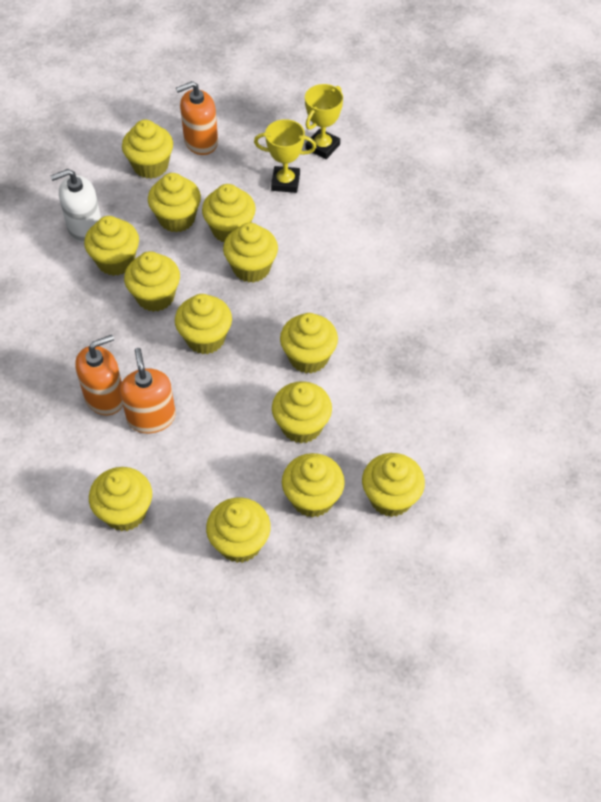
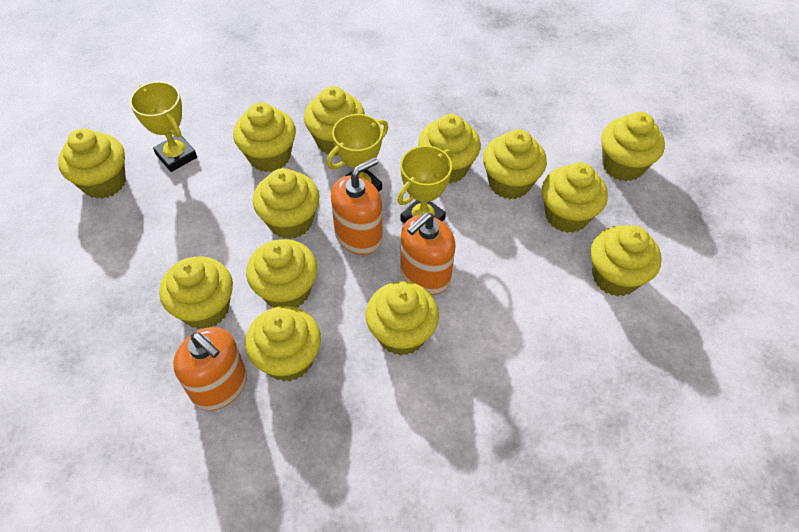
white soap dispenser: 1 -> 0
yellow trophy: 2 -> 3

